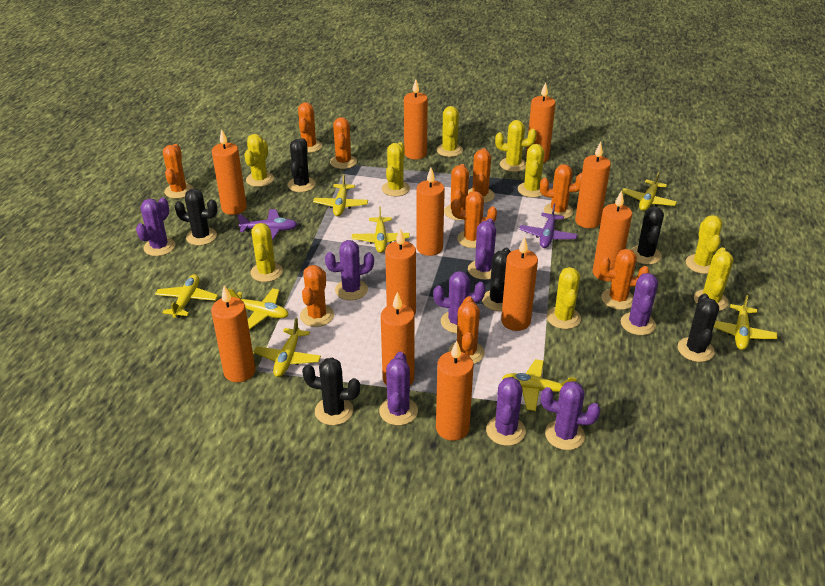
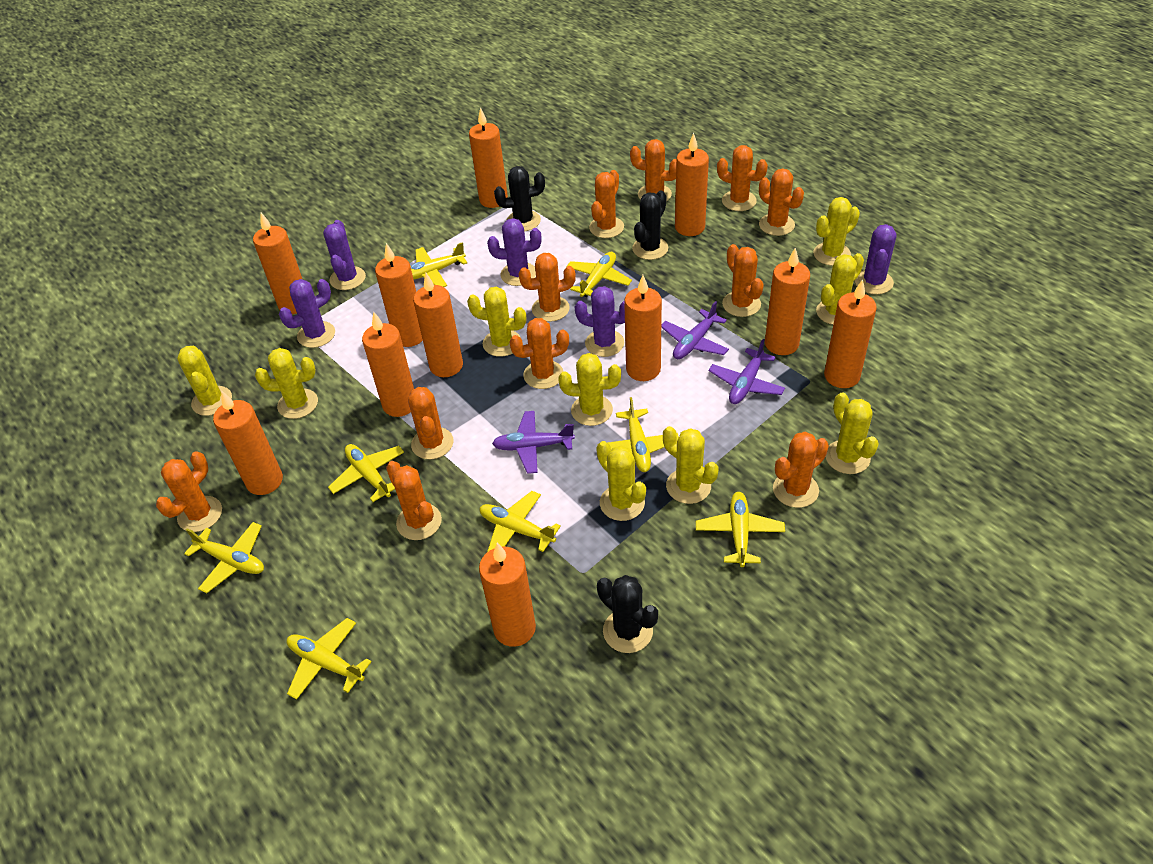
black cactus: 6 -> 3
orange cactus: 10 -> 11
purple cactus: 8 -> 5
purple plane: 2 -> 3

